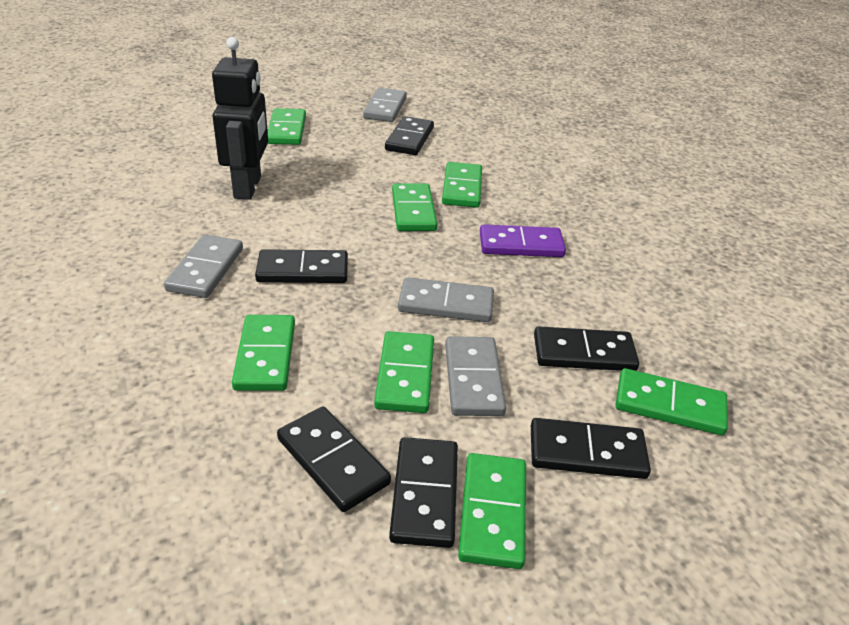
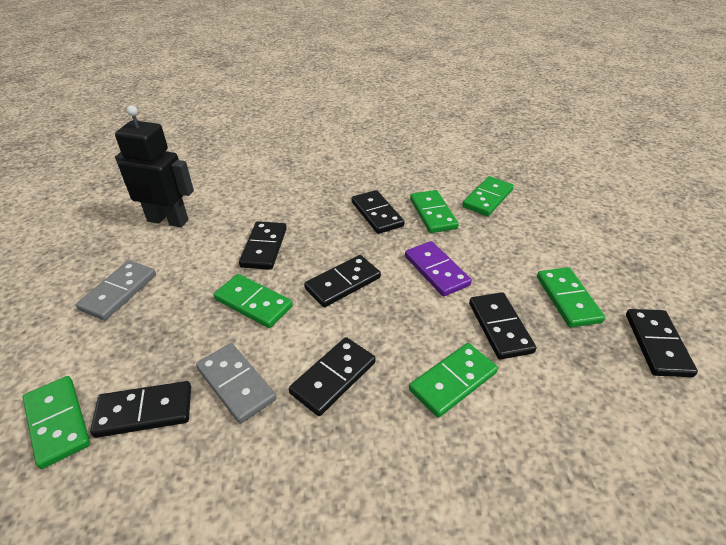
black domino: 6 -> 7
green domino: 7 -> 6
grey domino: 4 -> 2

